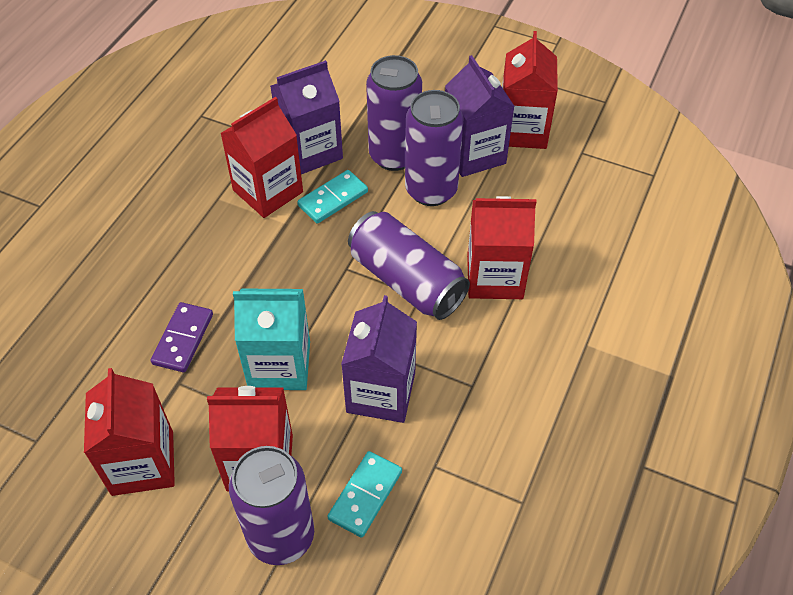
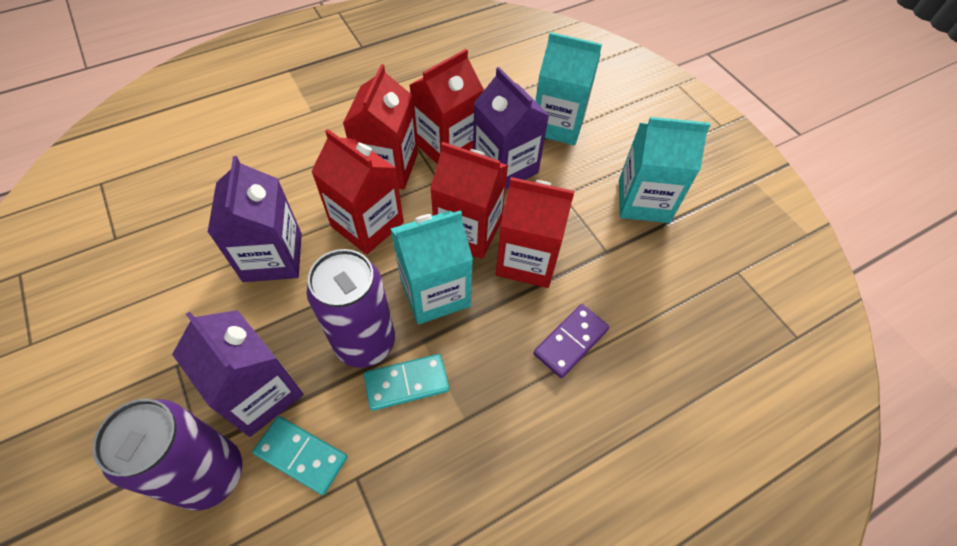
purple can: 4 -> 2
turquoise carton: 1 -> 3

